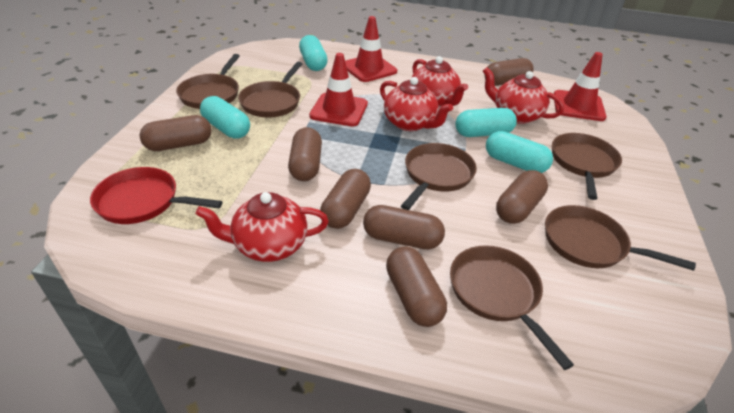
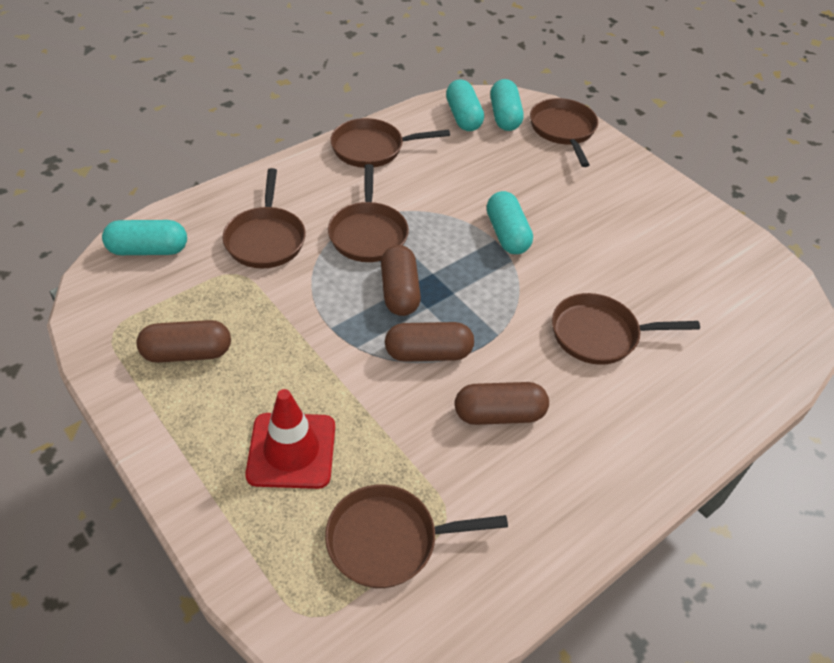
brown capsule: 7 -> 4
red pan: 1 -> 0
red teapot: 4 -> 0
red traffic cone: 3 -> 1

